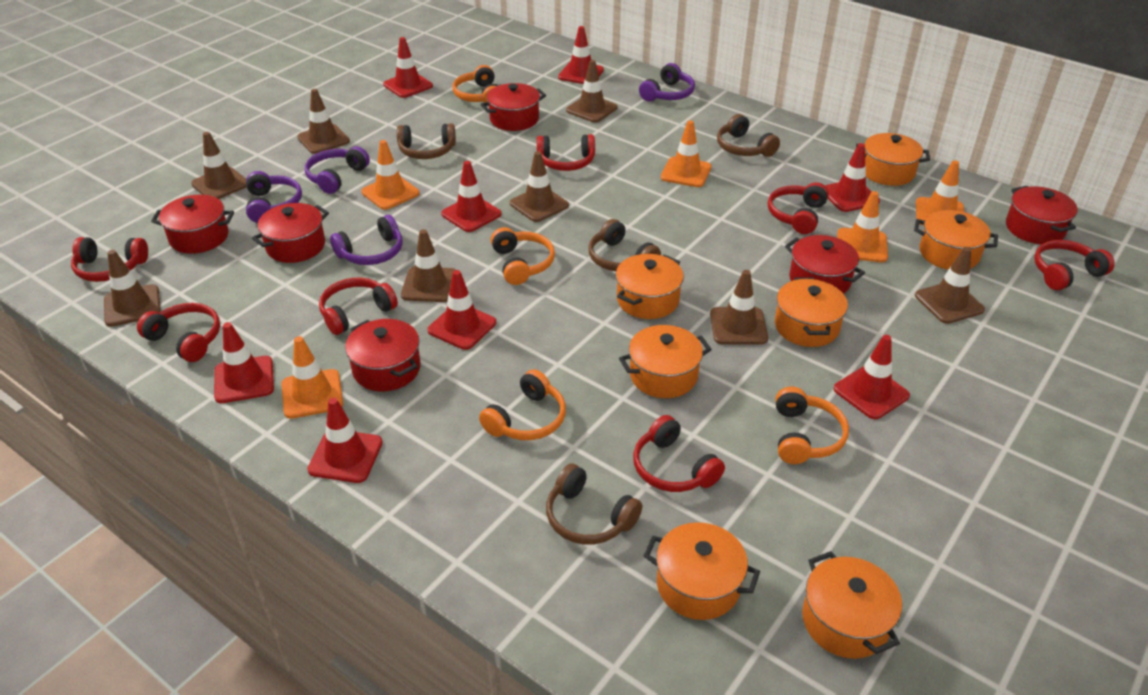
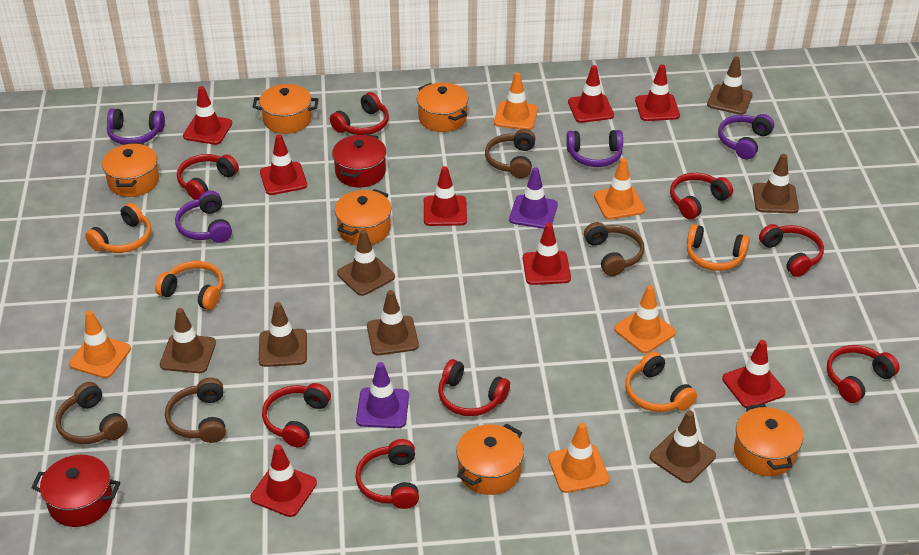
brown traffic cone: 8 -> 7
orange pot: 7 -> 6
purple traffic cone: 0 -> 2
red headphones: 7 -> 8
red pot: 6 -> 2

